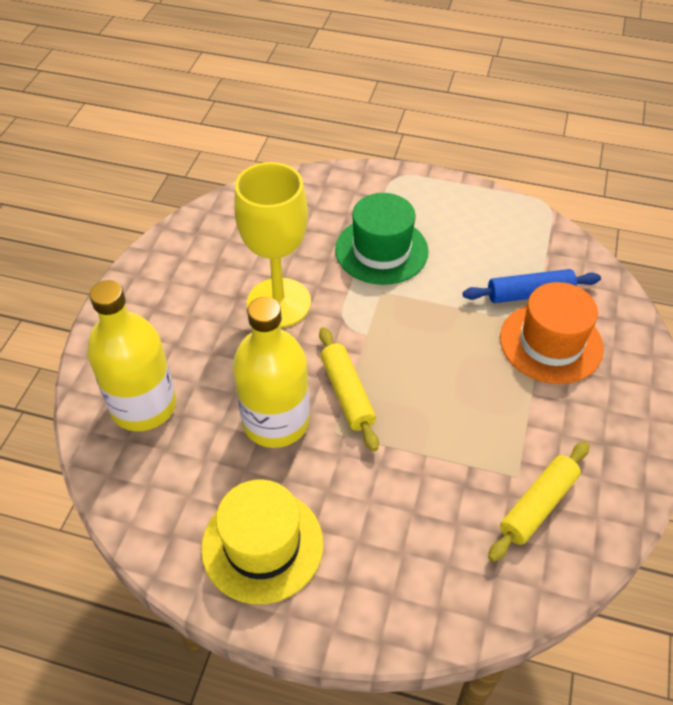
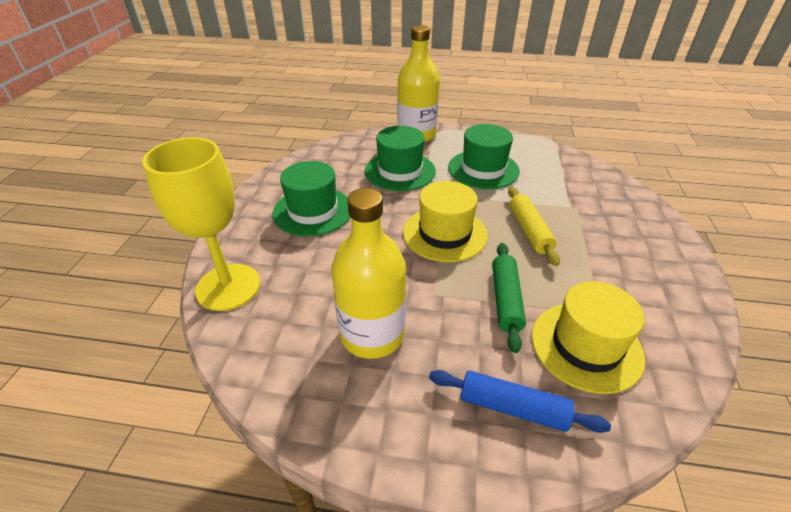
green hat: 1 -> 3
green rolling pin: 0 -> 1
orange hat: 1 -> 0
yellow hat: 1 -> 2
yellow rolling pin: 2 -> 1

